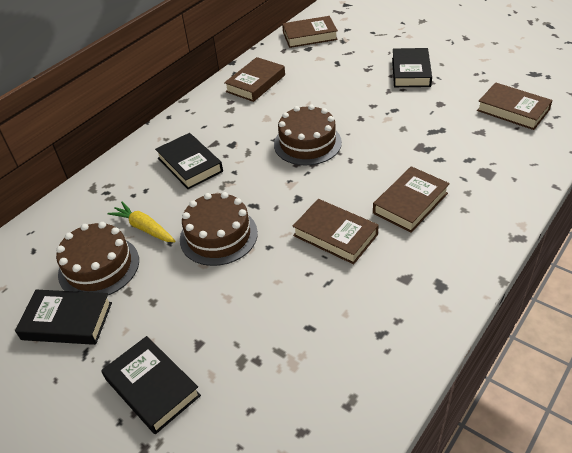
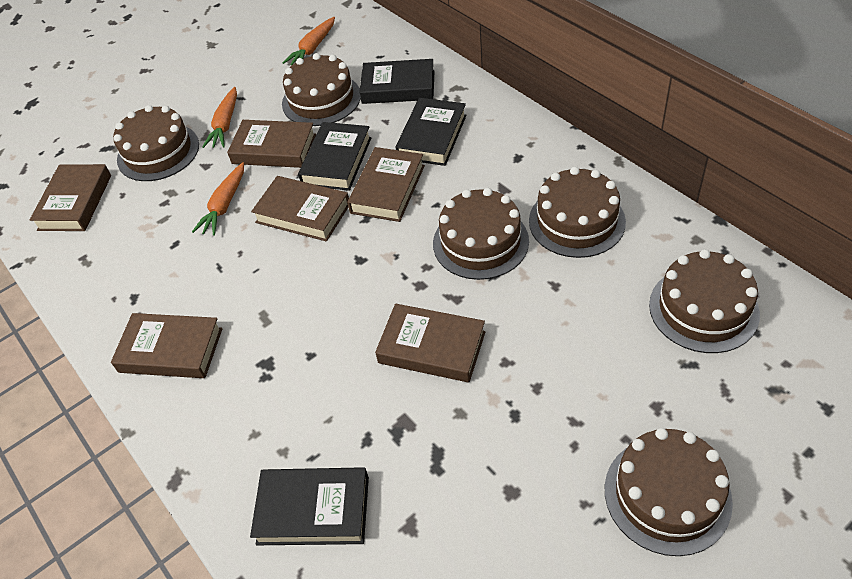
brown book: 5 -> 6
brown cake: 3 -> 6
orange carrot: 0 -> 3
yellow carrot: 1 -> 0

